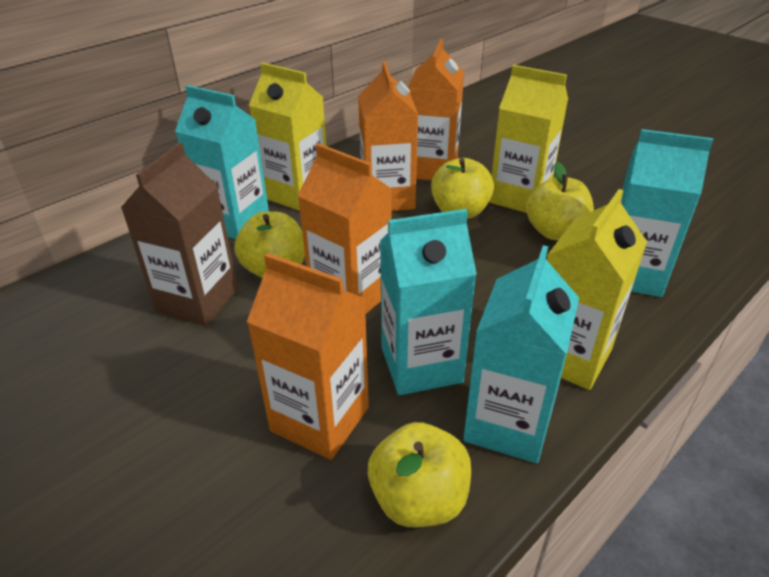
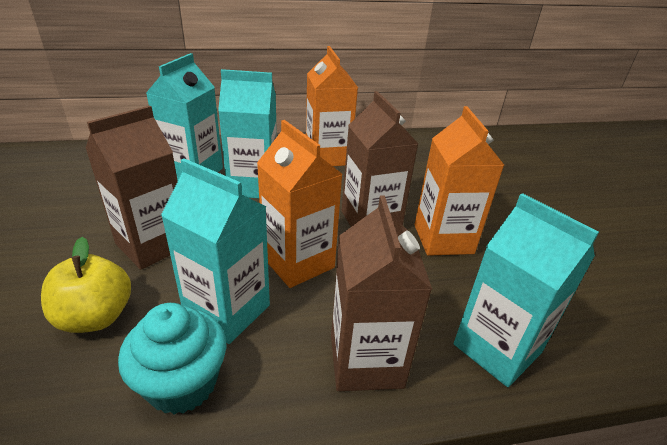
brown carton: 1 -> 3
orange carton: 4 -> 3
turquoise cupcake: 0 -> 1
yellow apple: 4 -> 1
yellow carton: 3 -> 0

